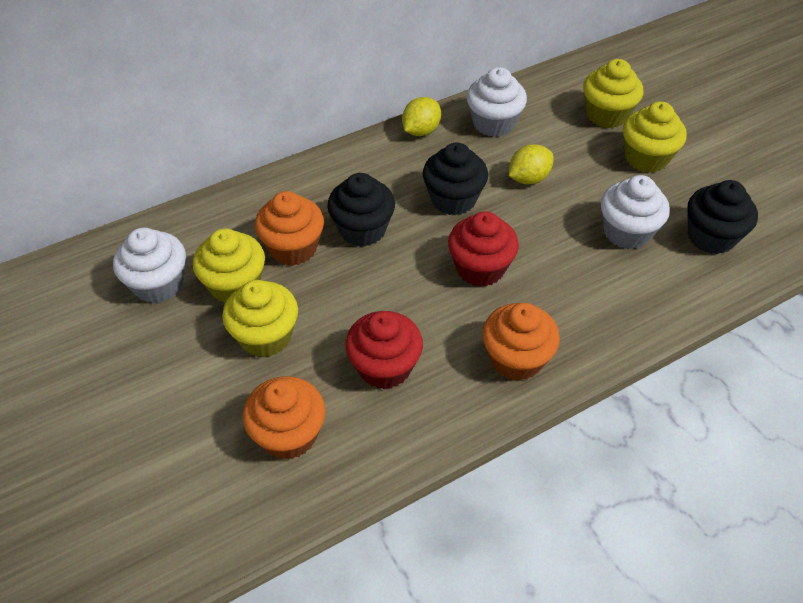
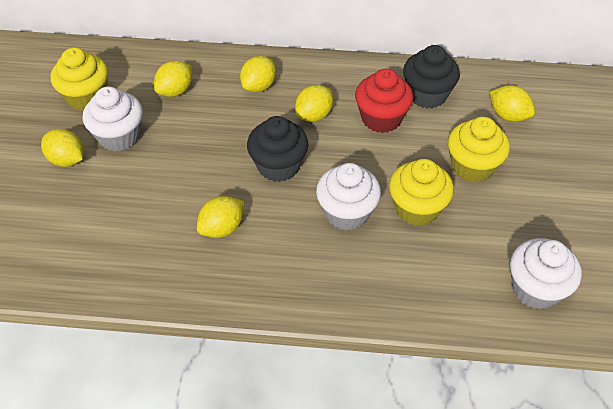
black cupcake: 3 -> 2
orange cupcake: 3 -> 0
red cupcake: 2 -> 1
yellow cupcake: 4 -> 3
yellow lemon: 2 -> 6

